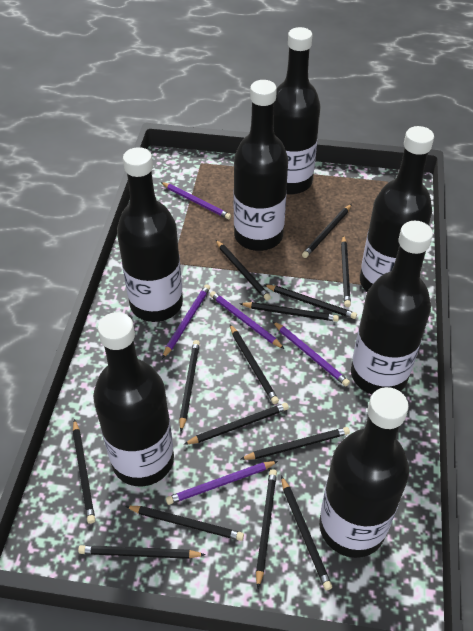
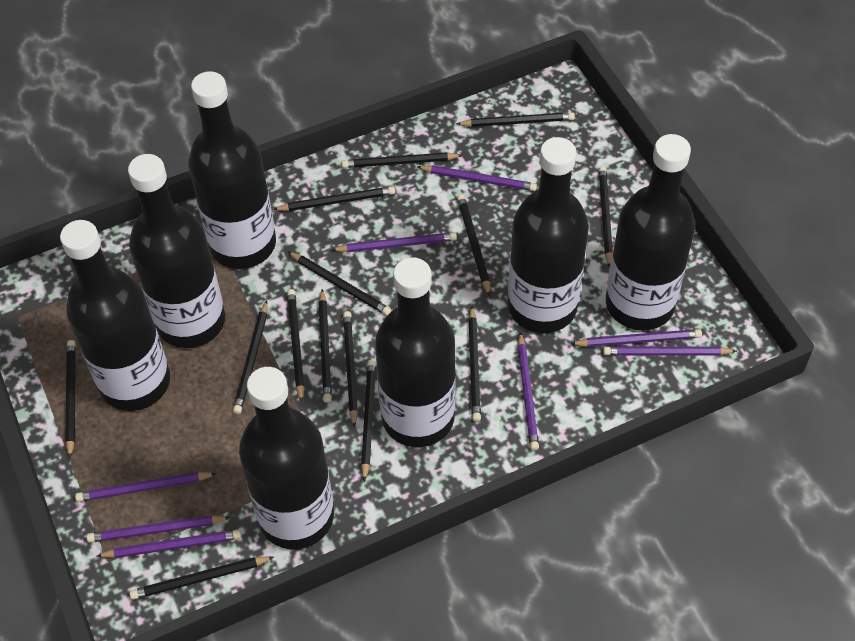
purple pencil: 5 -> 8

